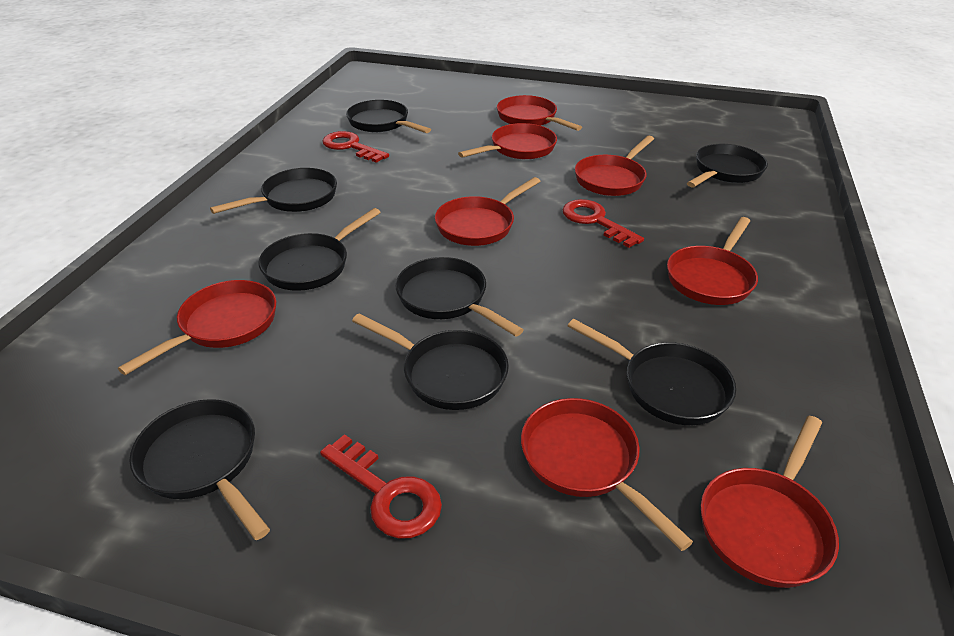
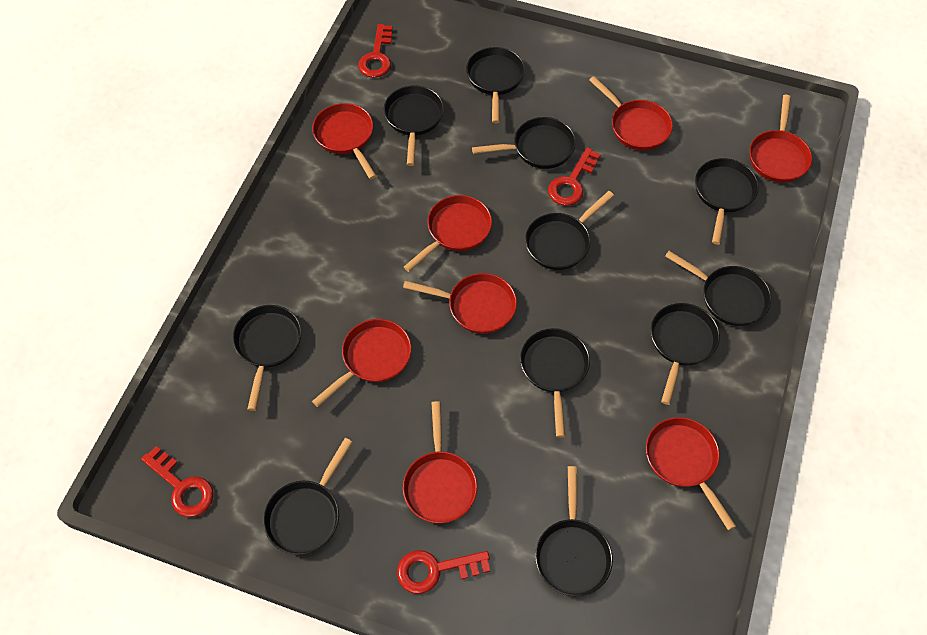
black pan: 8 -> 11
red key: 3 -> 4

